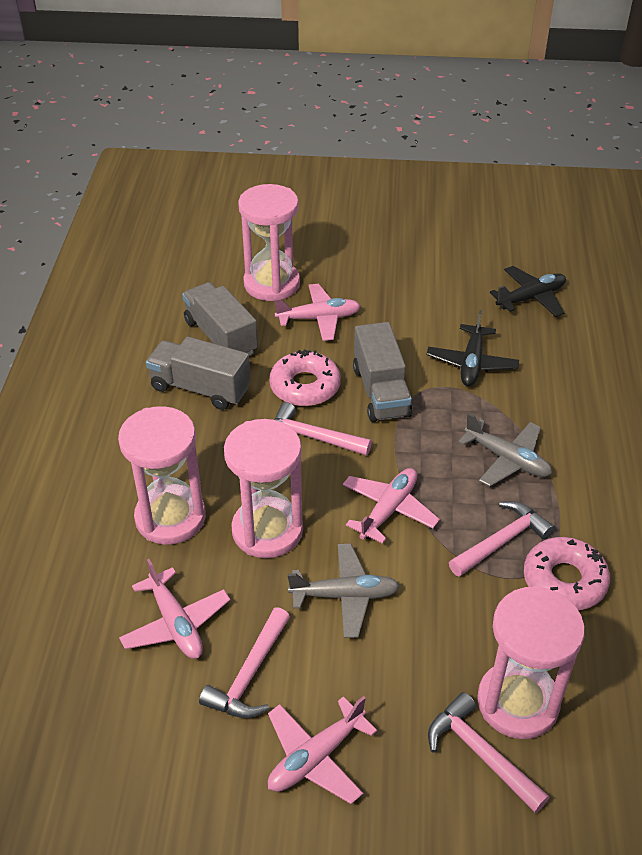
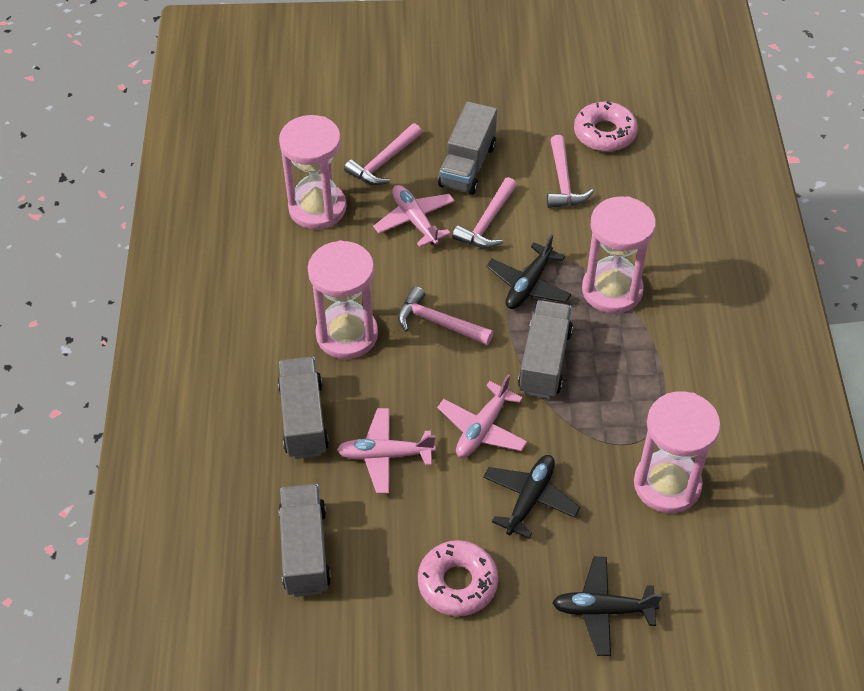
black plane: 2 -> 3
grey plane: 2 -> 0
grey truck: 3 -> 4
pink plane: 4 -> 3

